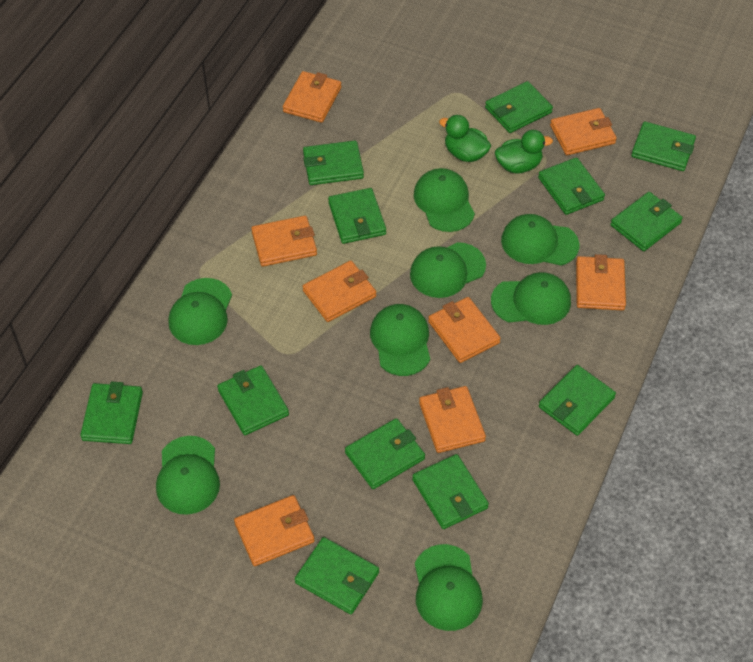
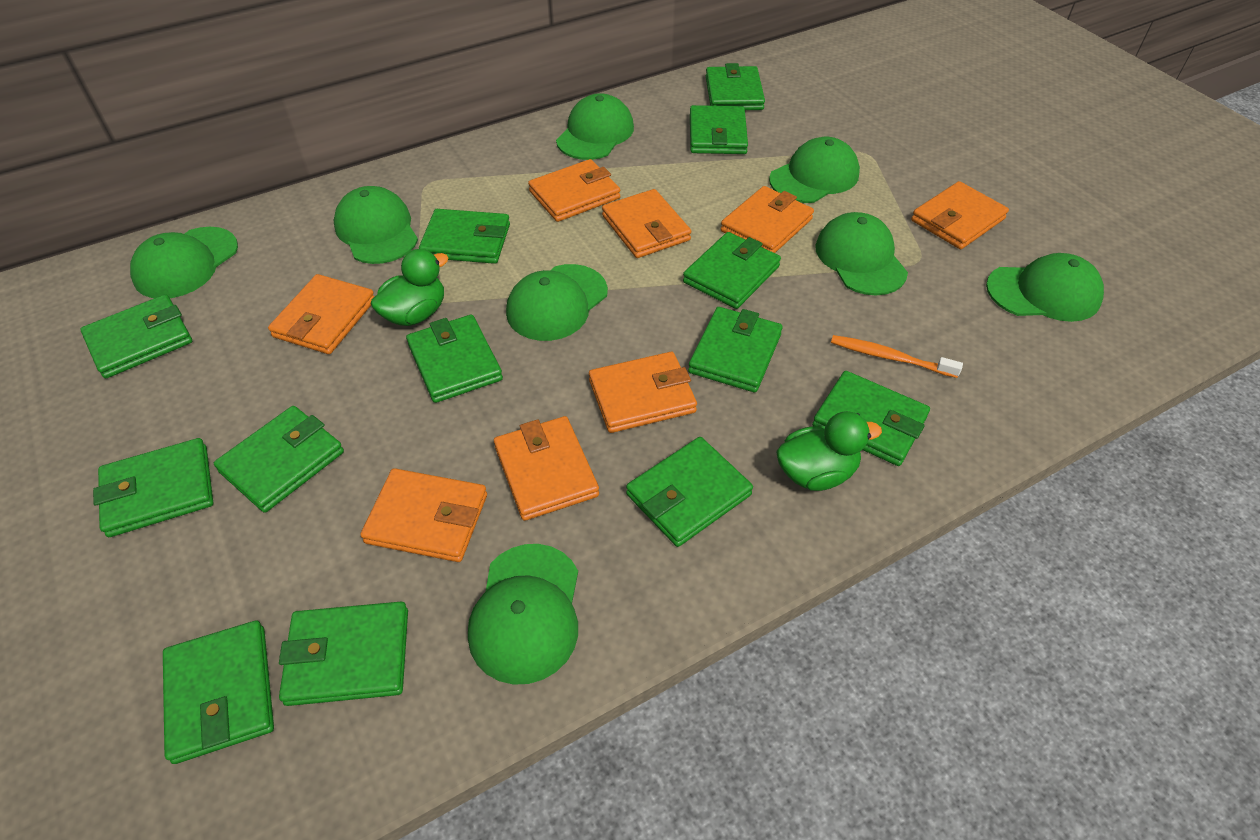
green wallet: 12 -> 13
orange toothbrush: 0 -> 1

